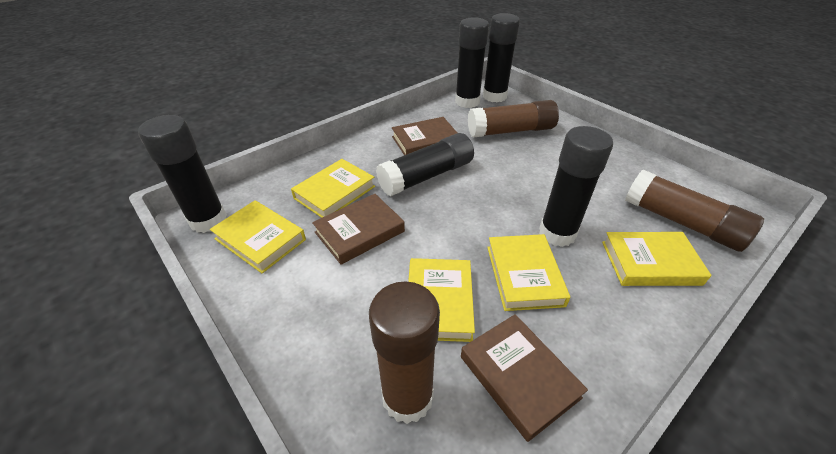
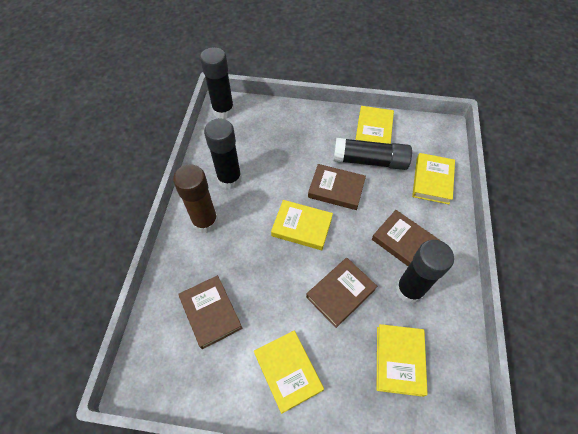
black glue stick: 5 -> 4
brown book: 3 -> 4
brown glue stick: 3 -> 1

